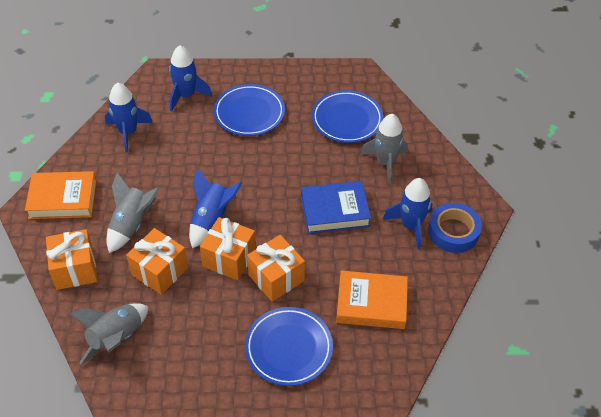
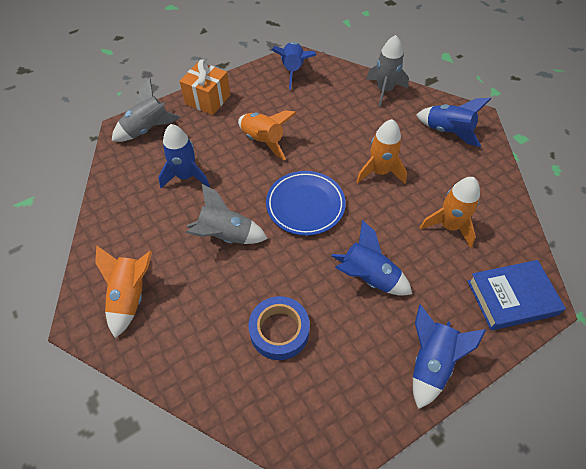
blue plate: 3 -> 1
blue rocket: 4 -> 5
orange book: 2 -> 0
orange gift: 4 -> 1
orange rocket: 0 -> 4

